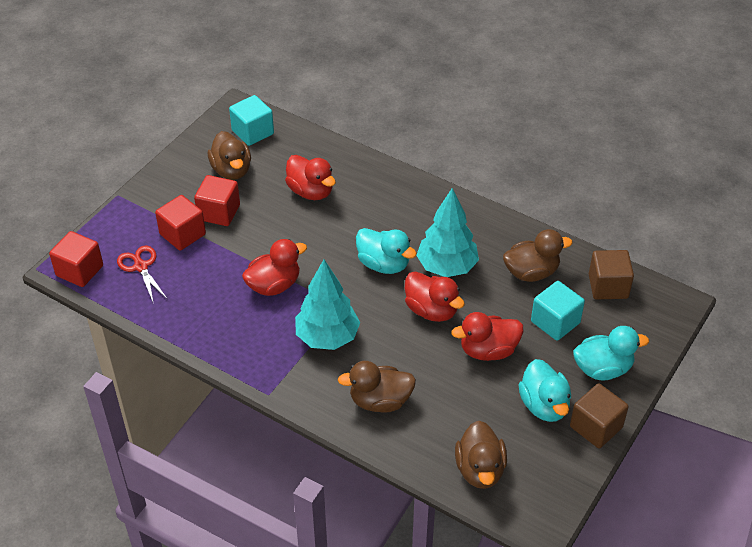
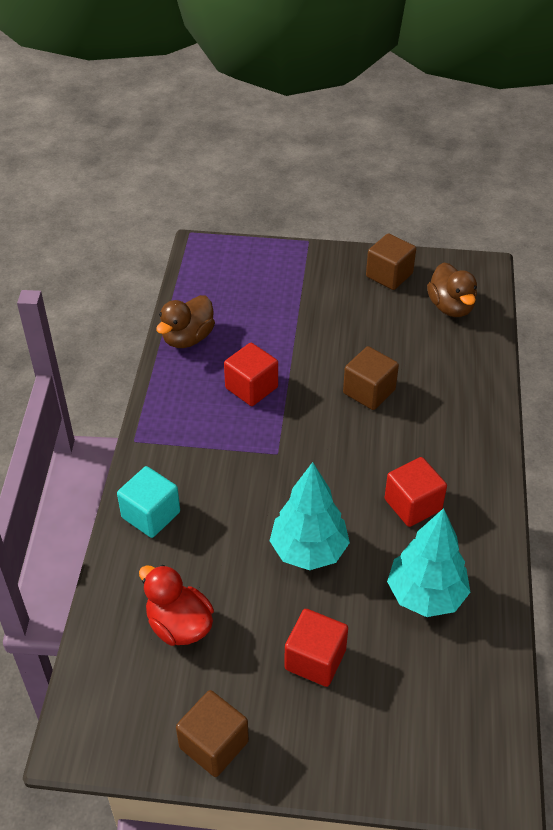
brown cube: 2 -> 3
brown duck: 4 -> 2
red duck: 4 -> 1
red scissors: 1 -> 0
turquoise cube: 2 -> 1
turquoise duck: 3 -> 0

